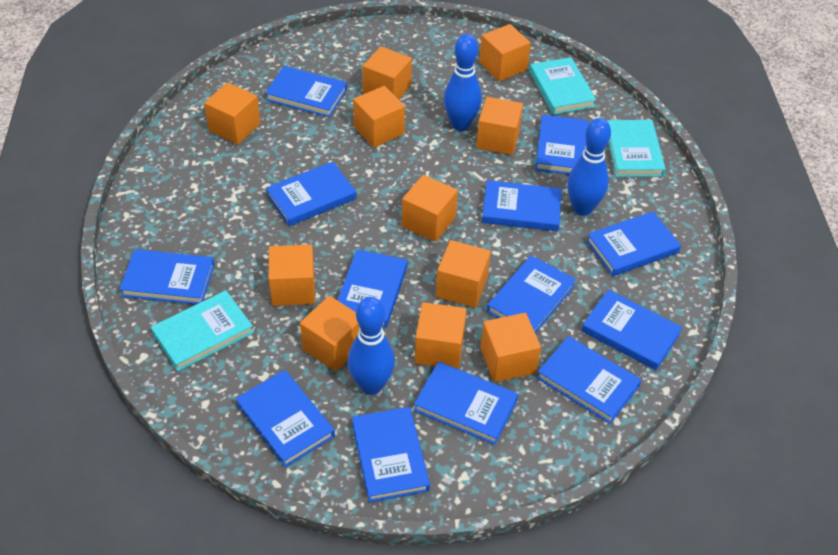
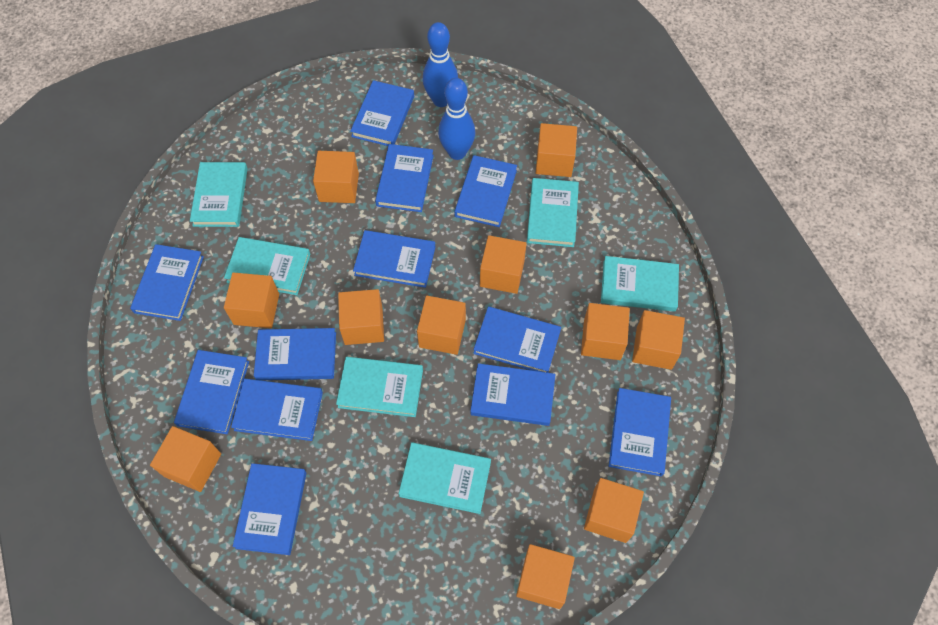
blue book: 13 -> 12
blue bowling pin: 3 -> 2
turquoise book: 3 -> 6

